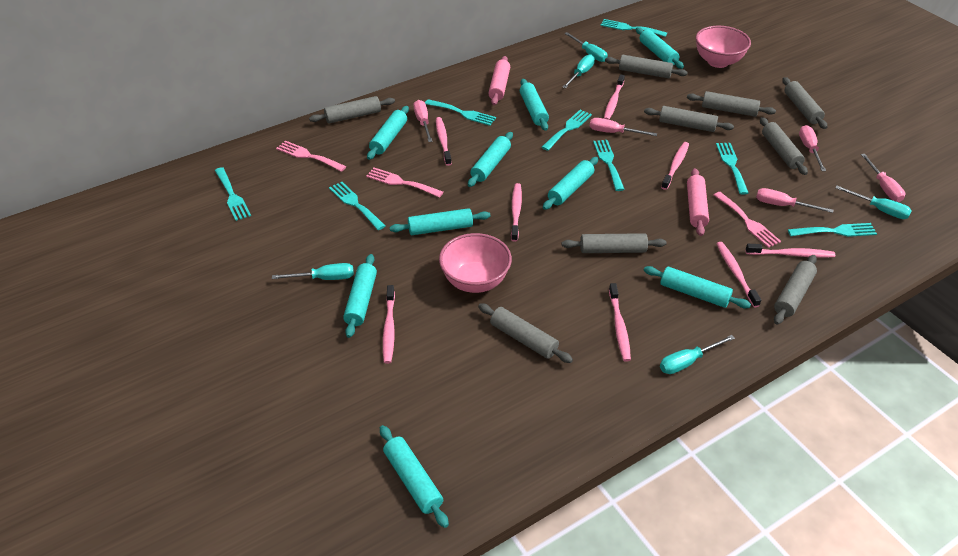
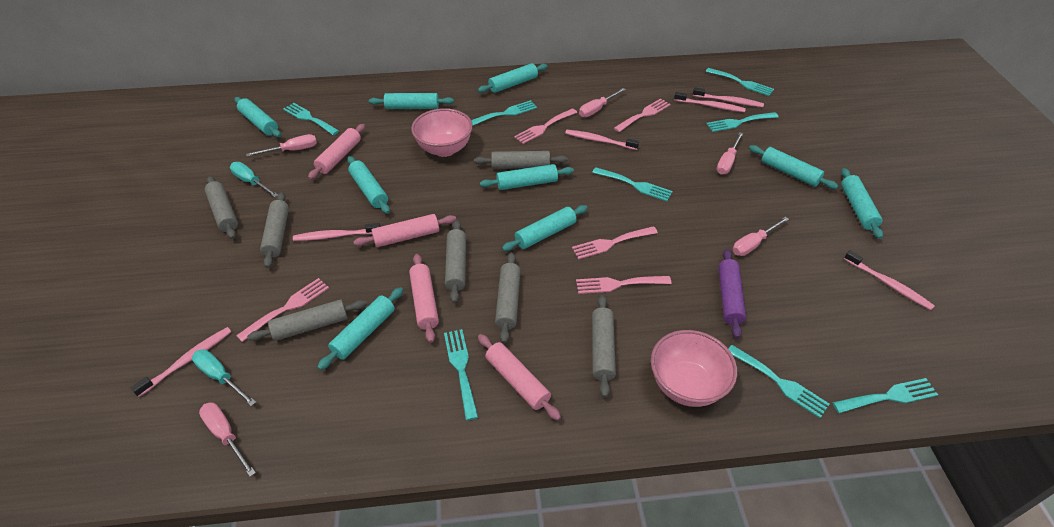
grey rolling pin: 9 -> 7
pink fork: 3 -> 5
pink rolling pin: 2 -> 4
pink toothbrush: 8 -> 6
purple rolling pin: 0 -> 1
turquoise screwdriver: 5 -> 2

